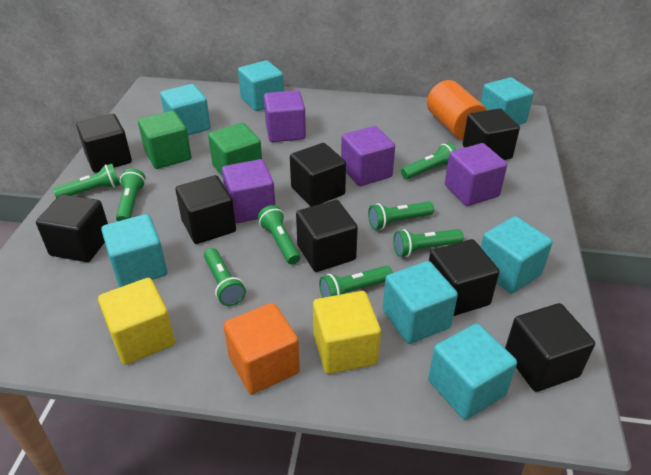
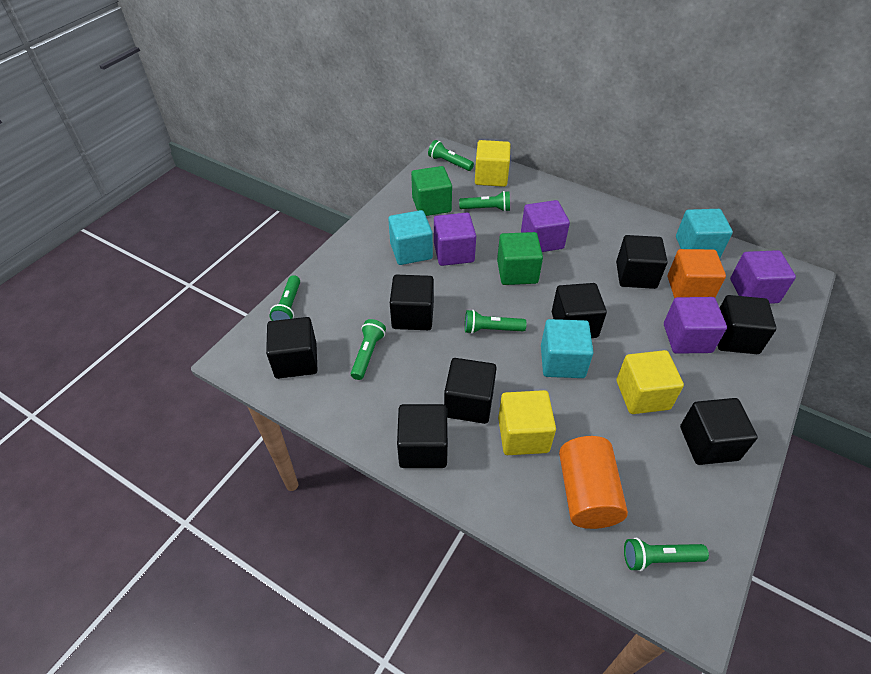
green flashlight: 8 -> 6
turquoise cube: 7 -> 3
yellow cube: 2 -> 3

